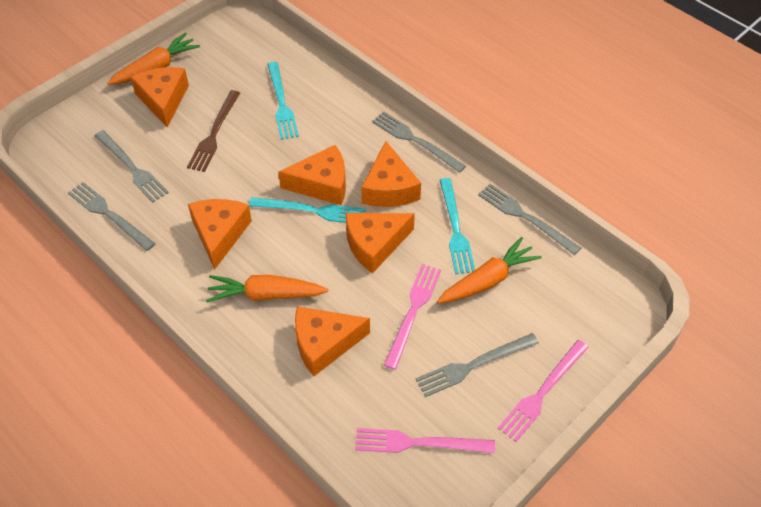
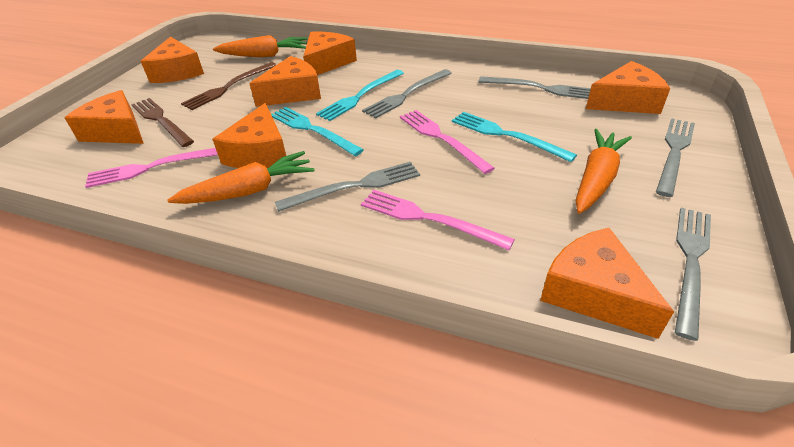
brown fork: 1 -> 2
orange cheese: 6 -> 7

